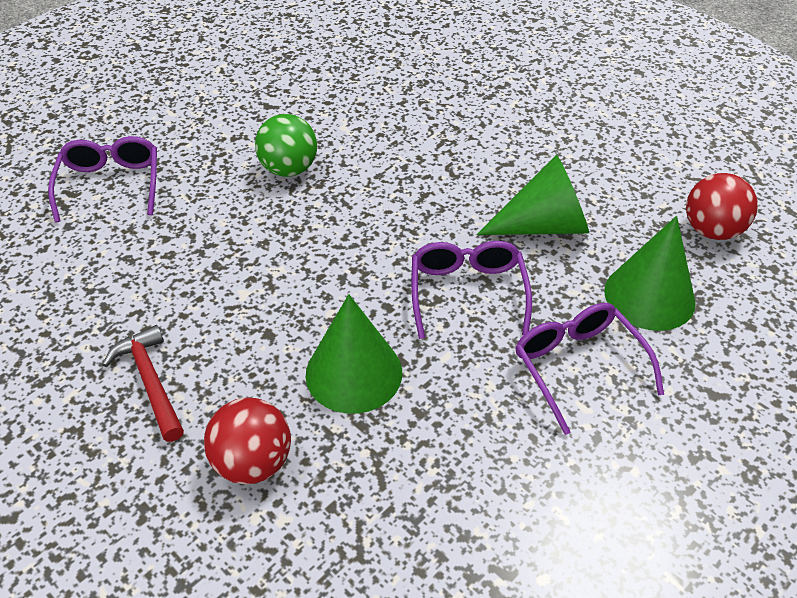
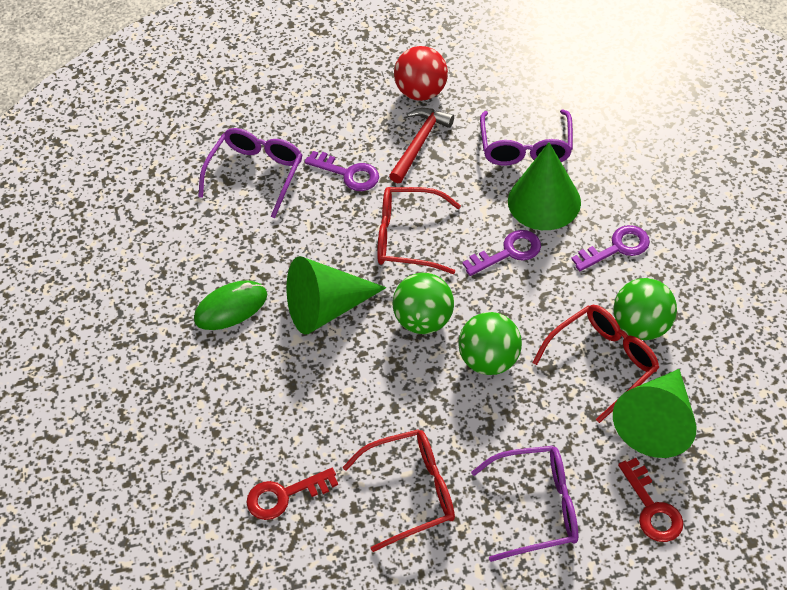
green ball: 1 -> 3
green mouse: 0 -> 1
purple key: 0 -> 3
red ball: 2 -> 1
red glasses: 0 -> 3
red key: 0 -> 2

